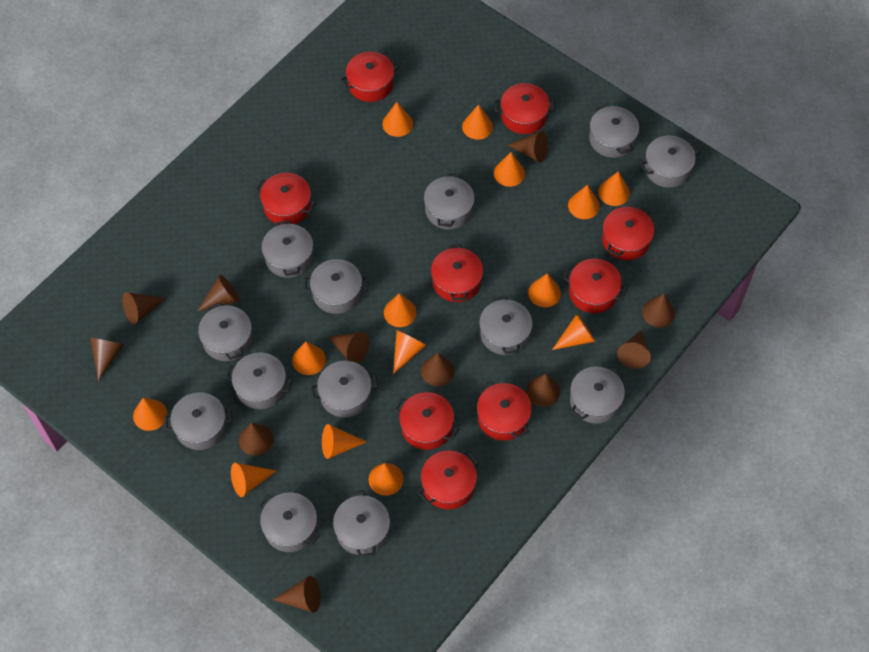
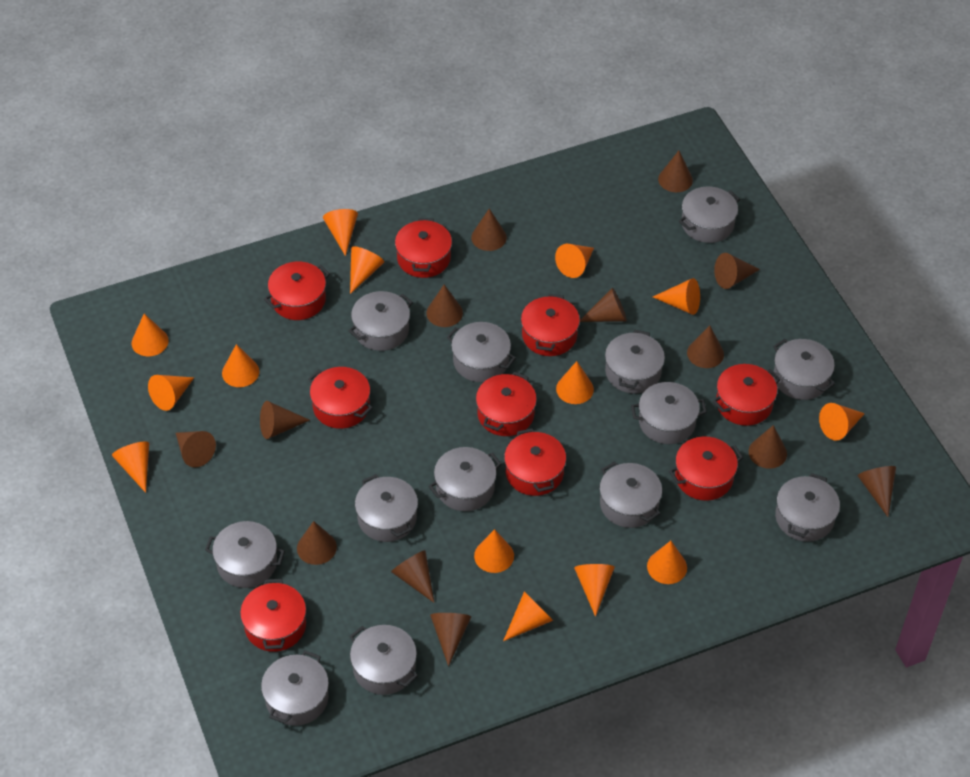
brown cone: 11 -> 13

